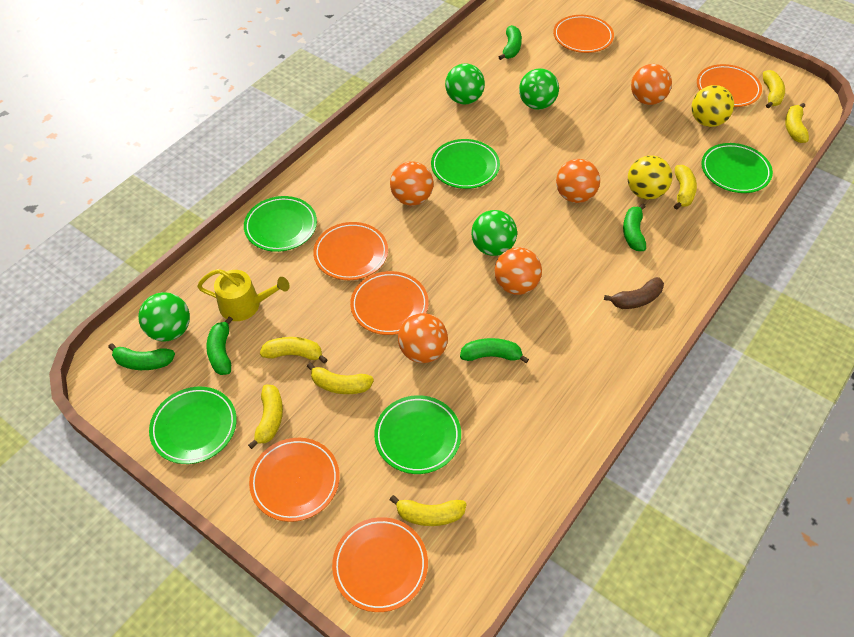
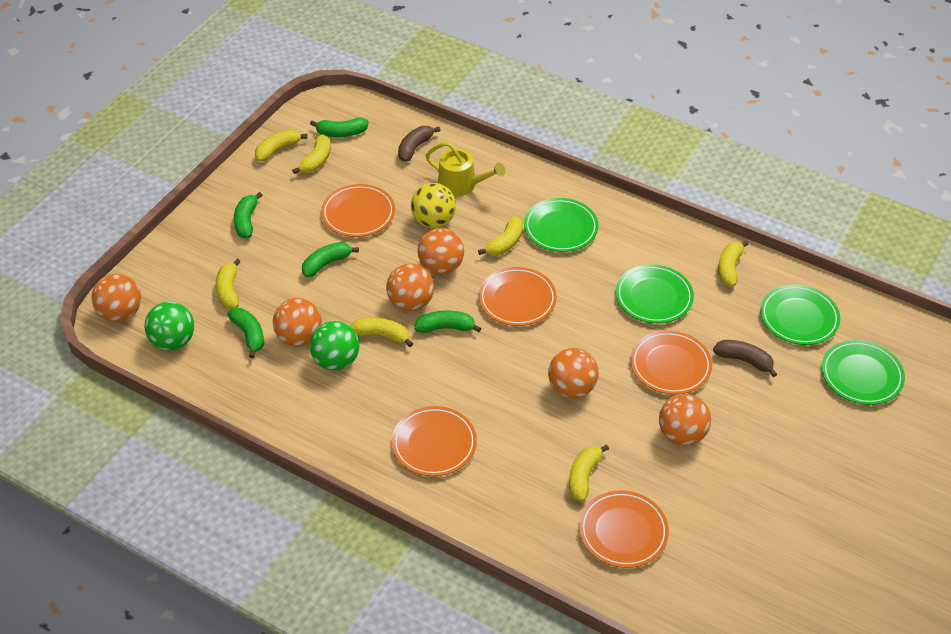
brown banana: 1 -> 2
green ball: 4 -> 2
green plate: 5 -> 4
orange ball: 5 -> 6
orange plate: 6 -> 5
yellow ball: 2 -> 1

